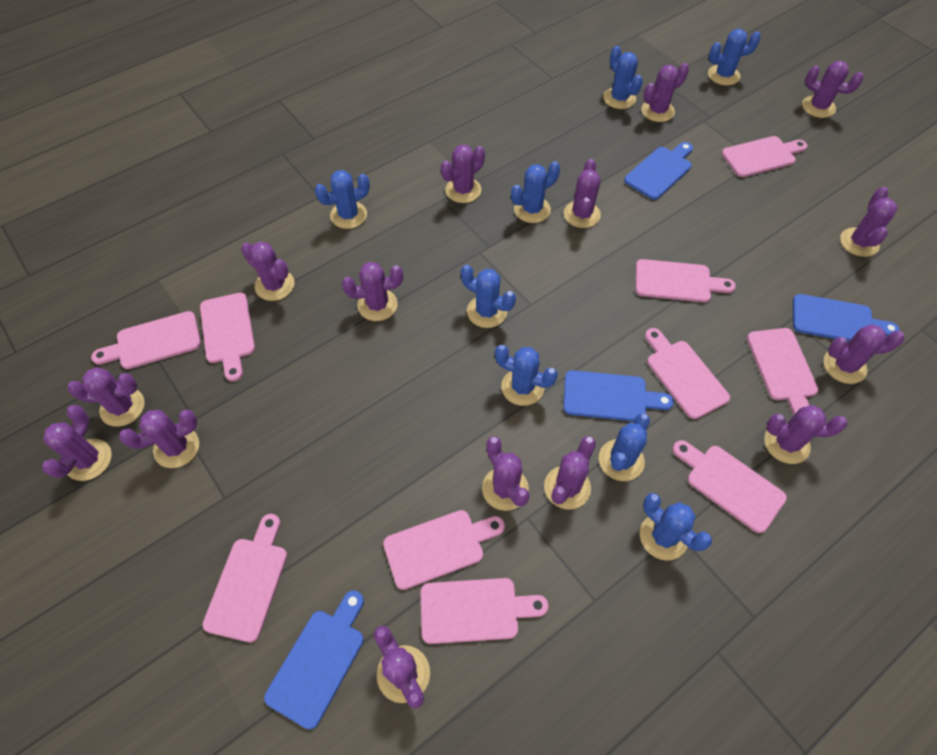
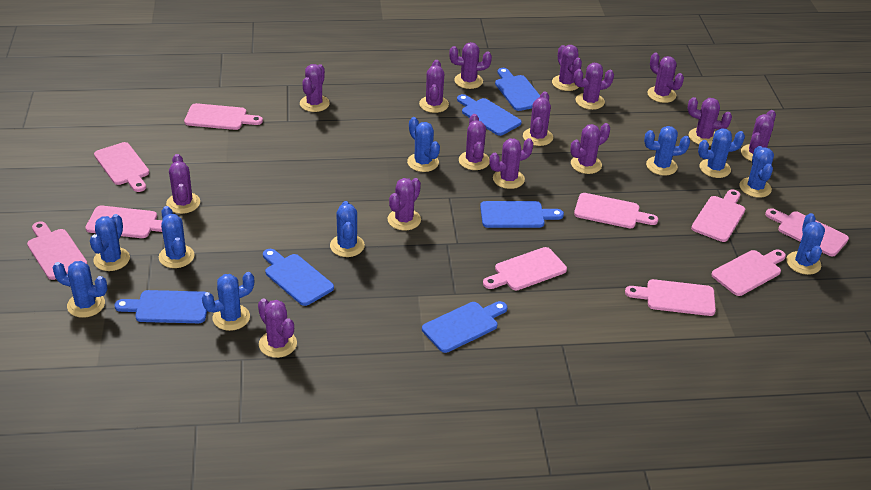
blue cactus: 8 -> 10
blue cutting board: 4 -> 6

